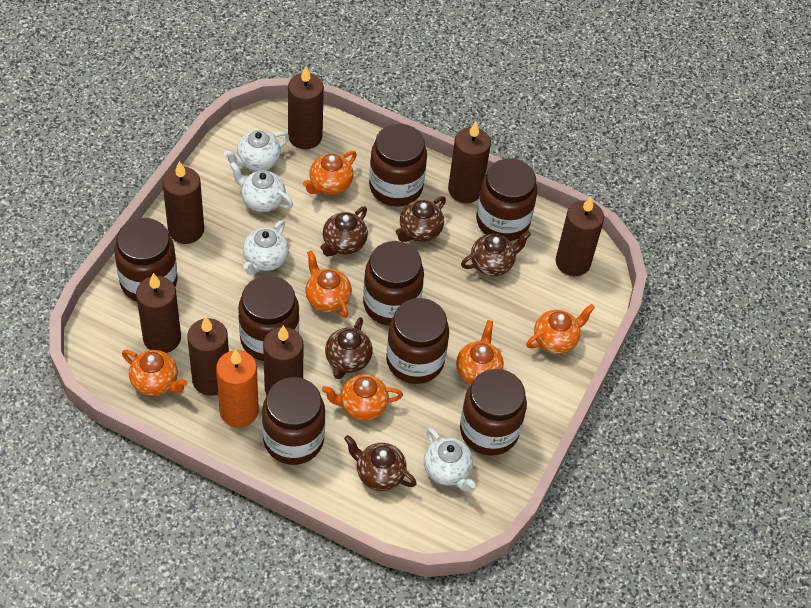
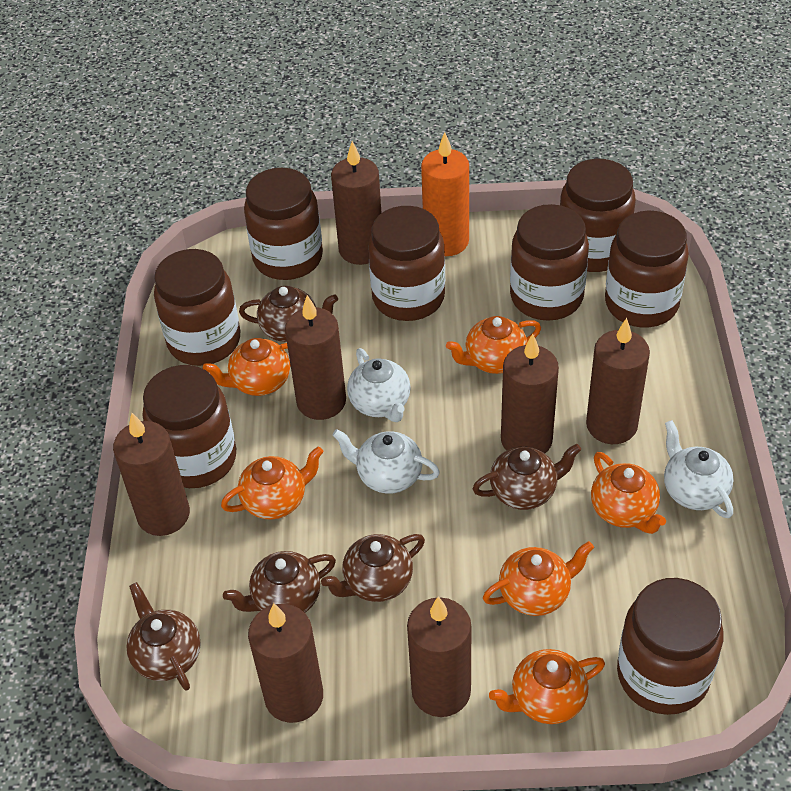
white teapot: 4 -> 3

